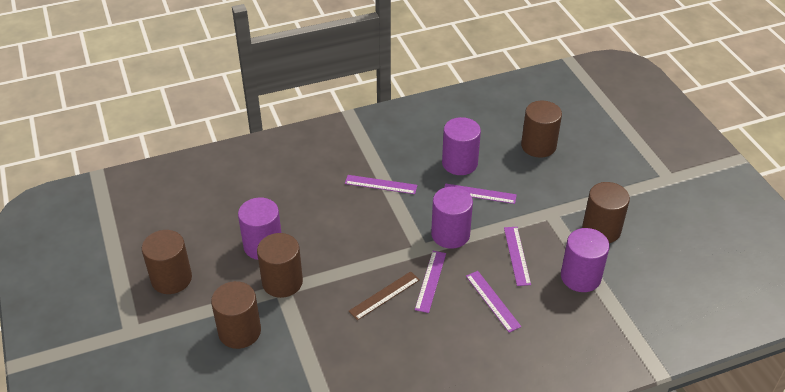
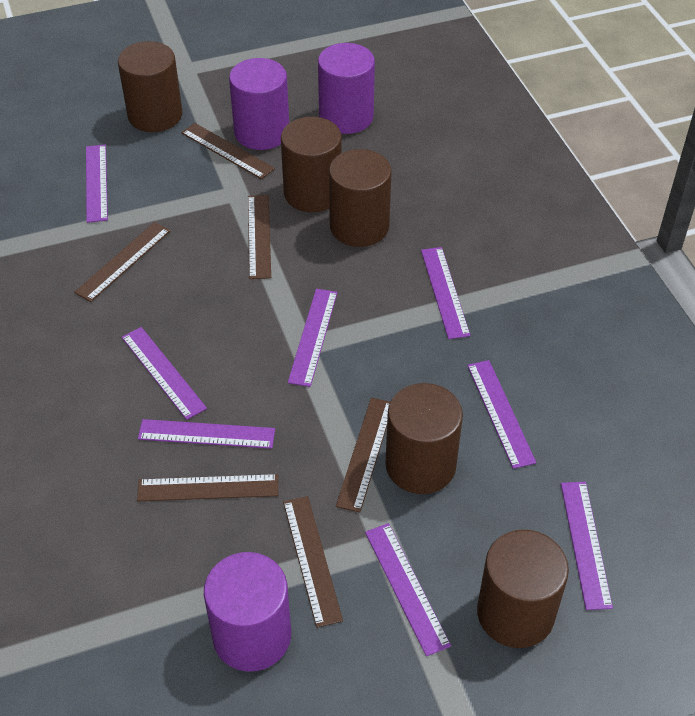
brown ruler: 1 -> 6
purple cylinder: 4 -> 3
purple ruler: 5 -> 8

